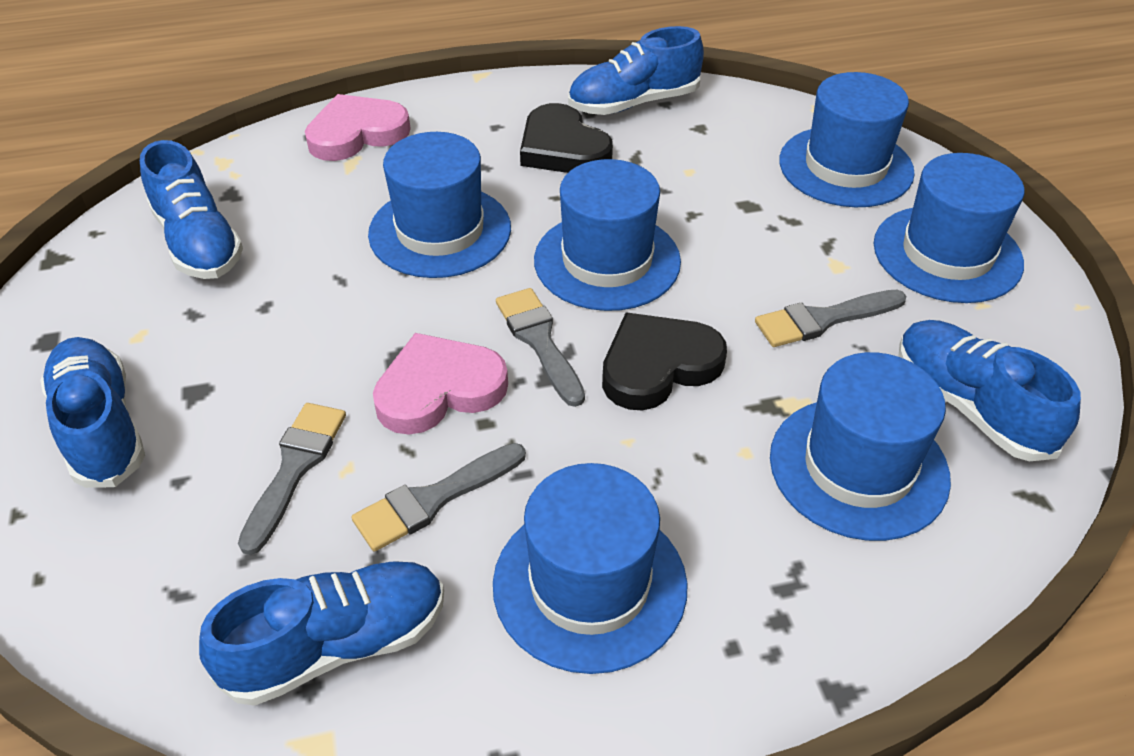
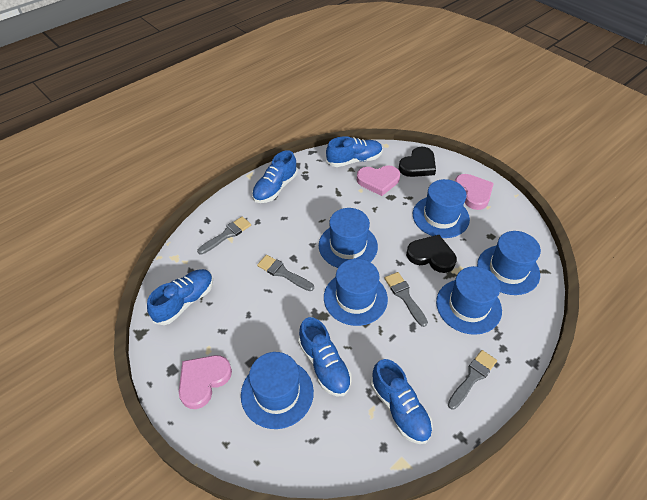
pink heart: 2 -> 3

